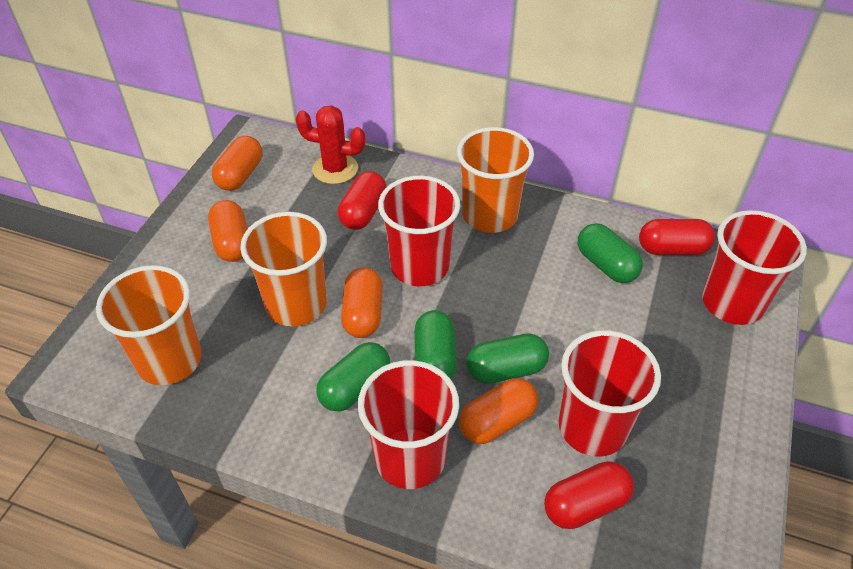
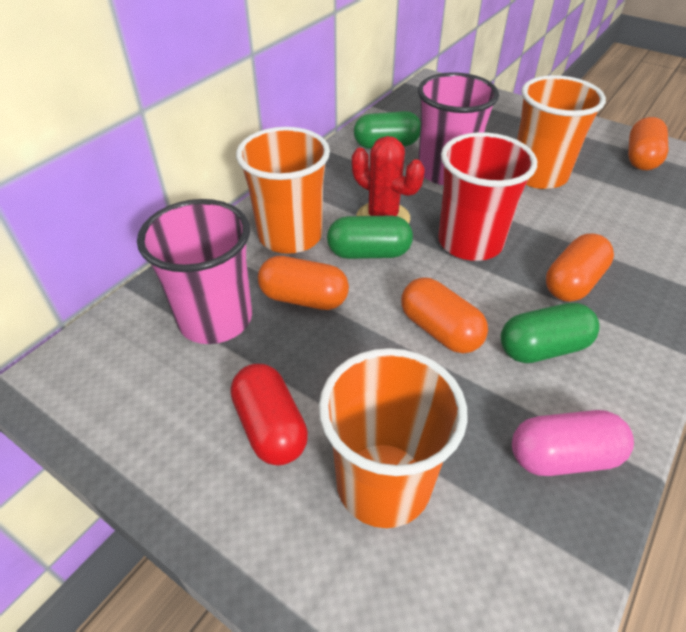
green capsule: 4 -> 3
pink capsule: 0 -> 1
pink cup: 0 -> 2
red capsule: 3 -> 1
red cup: 4 -> 1

